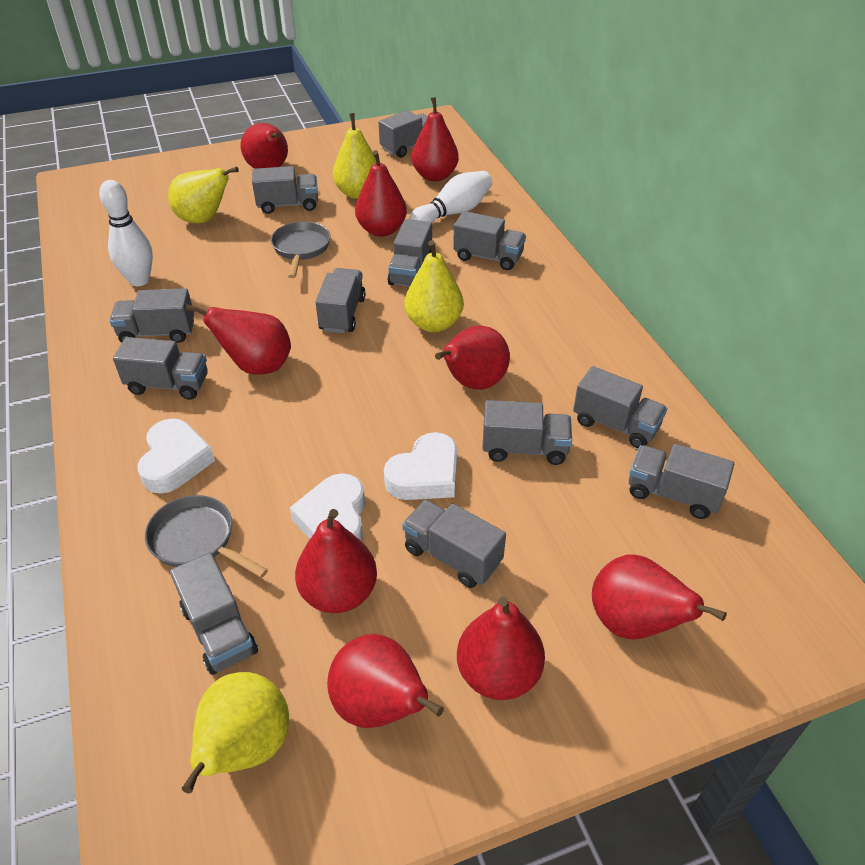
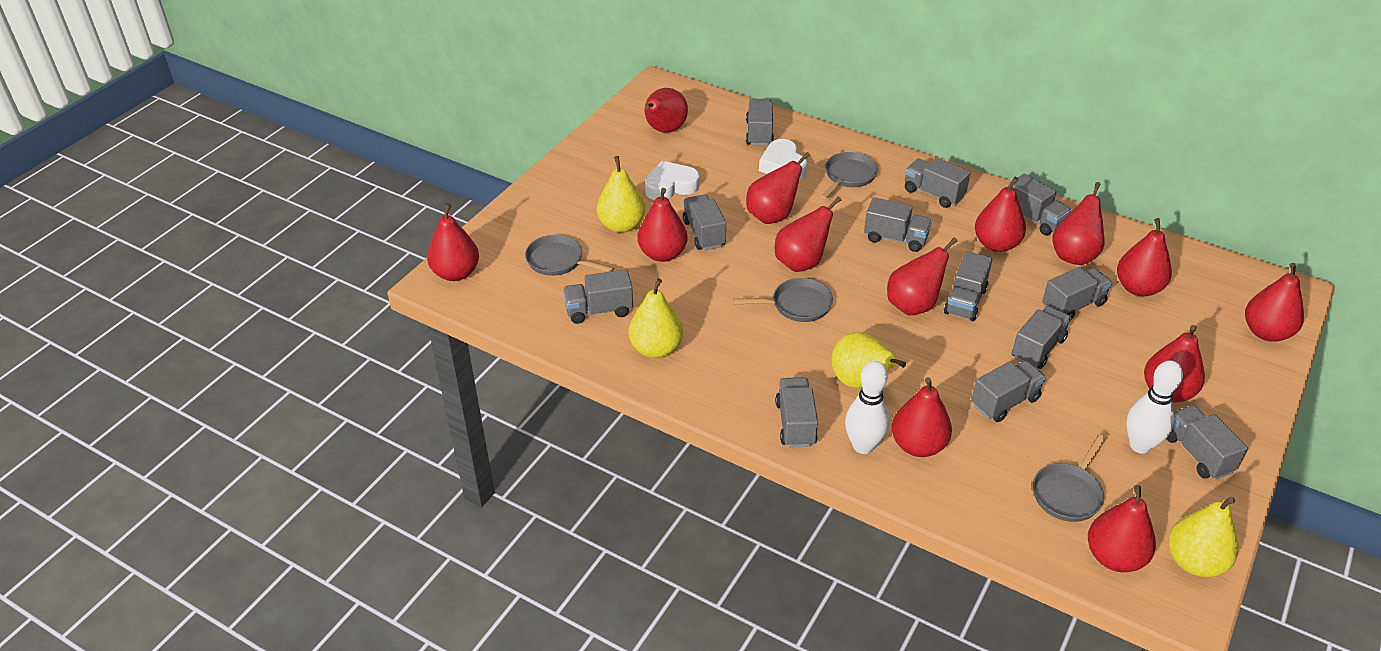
grey pan: 2 -> 4
red pear: 9 -> 13
white heart: 3 -> 2

